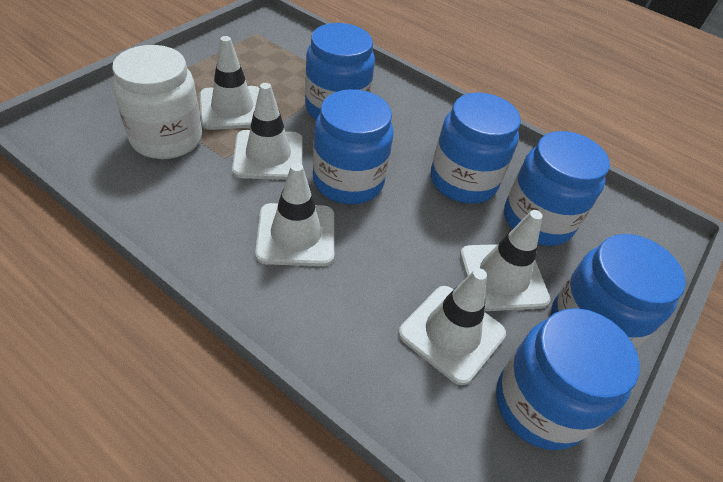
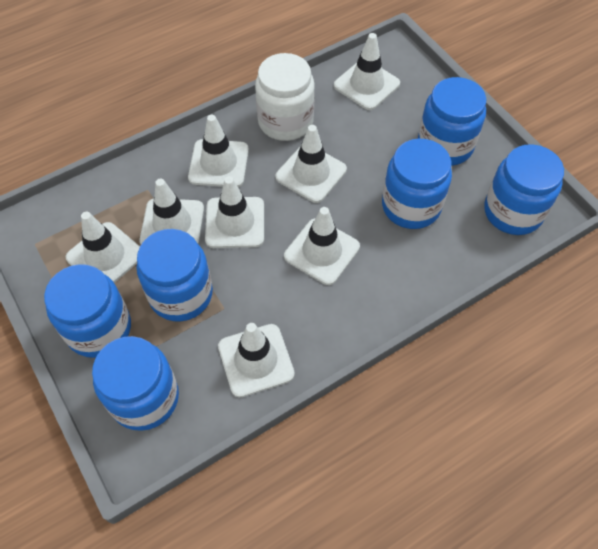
white traffic cone: 5 -> 8

